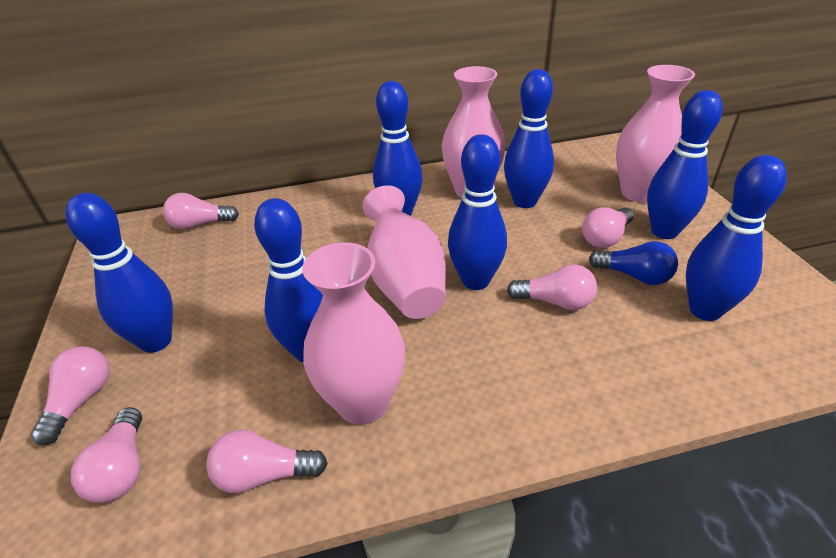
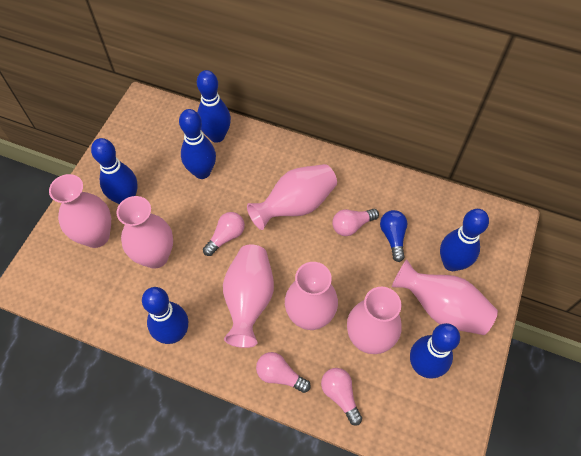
blue bowling pin: 7 -> 6
pink light bulb: 6 -> 4
pink vase: 4 -> 7

